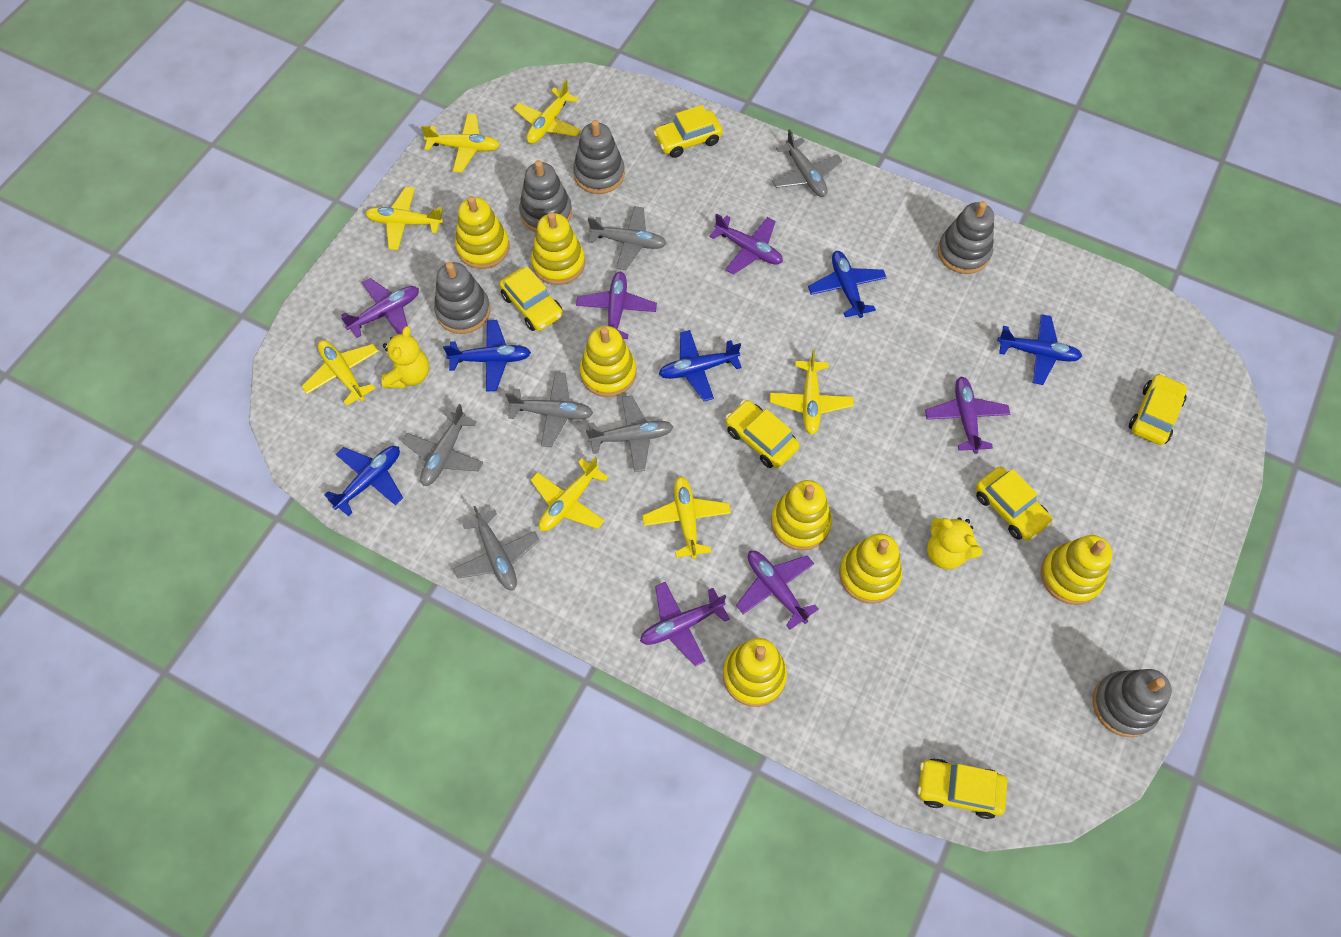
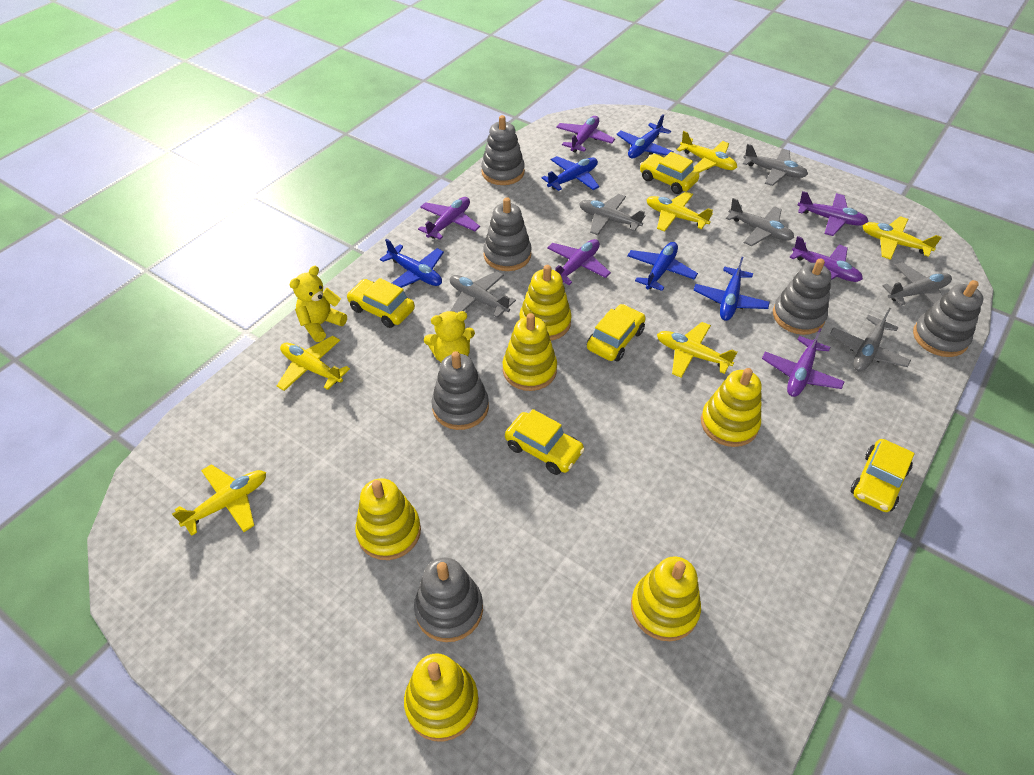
grey stacking toy: 5 -> 6
yellow car: 6 -> 5
yellow plane: 7 -> 6
yellow stacking toy: 7 -> 6

